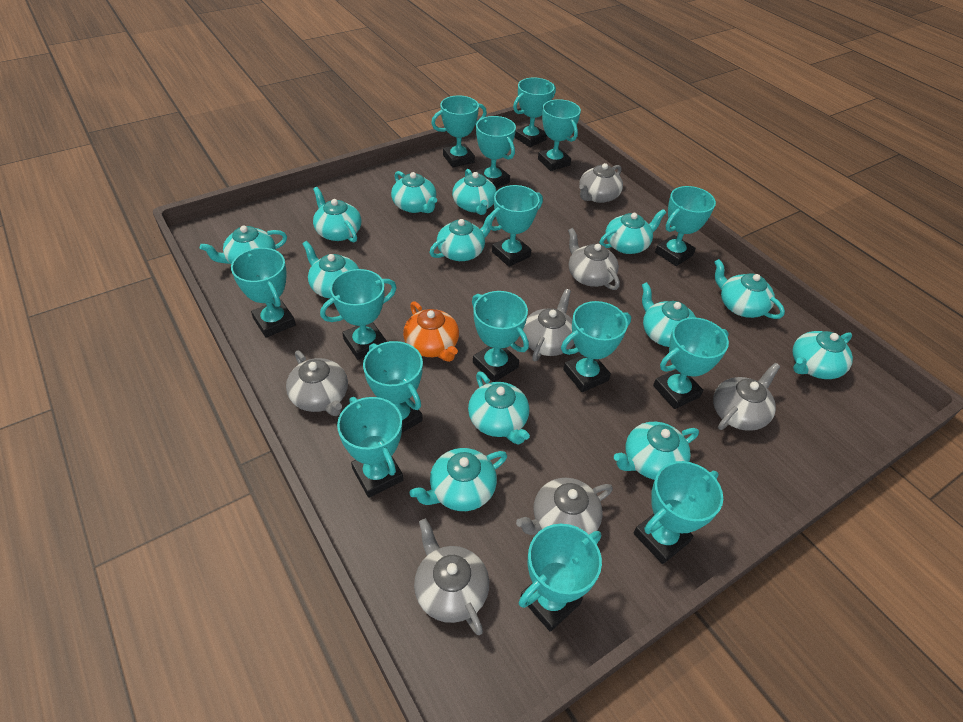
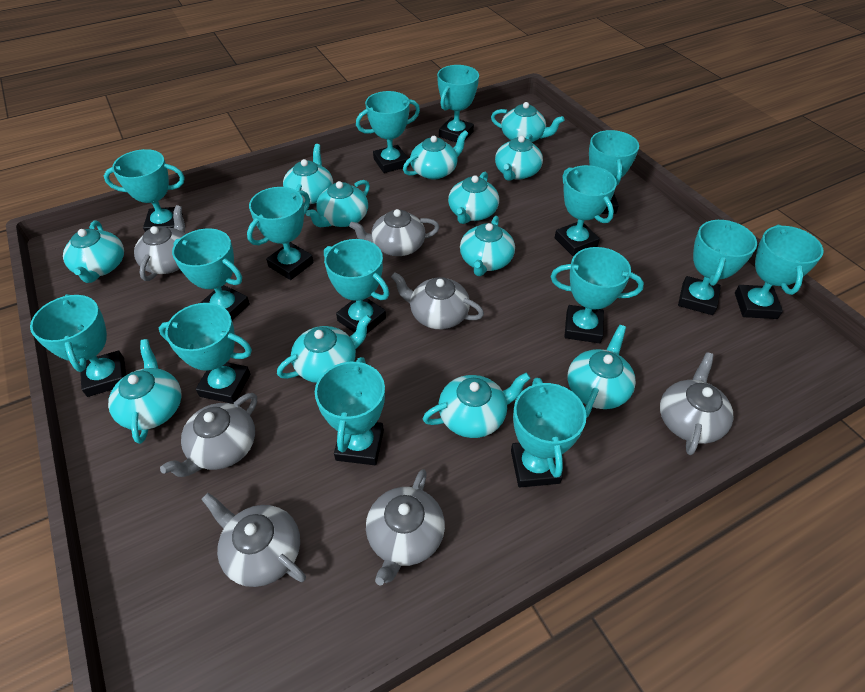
orange teapot: 1 -> 0
turquoise teapot: 13 -> 12

